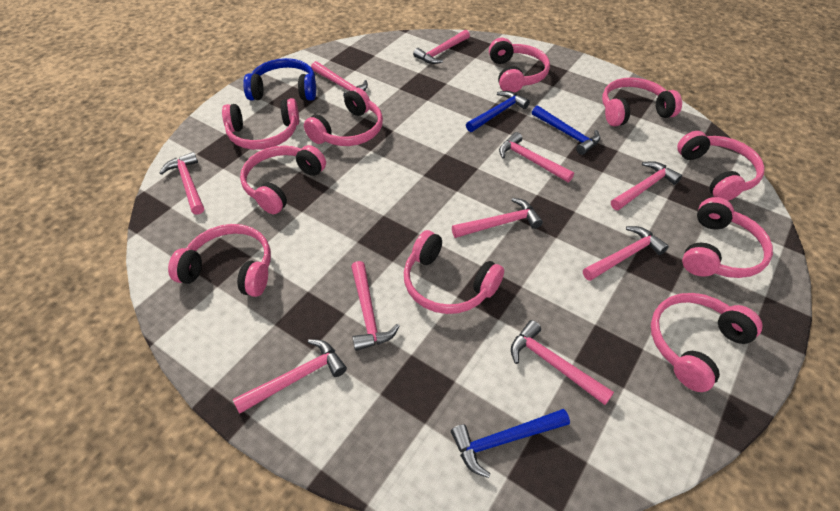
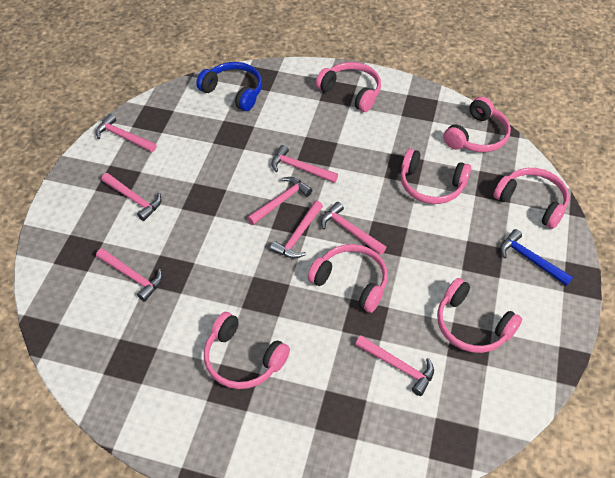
blue hammer: 3 -> 1
pink hammer: 10 -> 8
pink headphones: 10 -> 7

